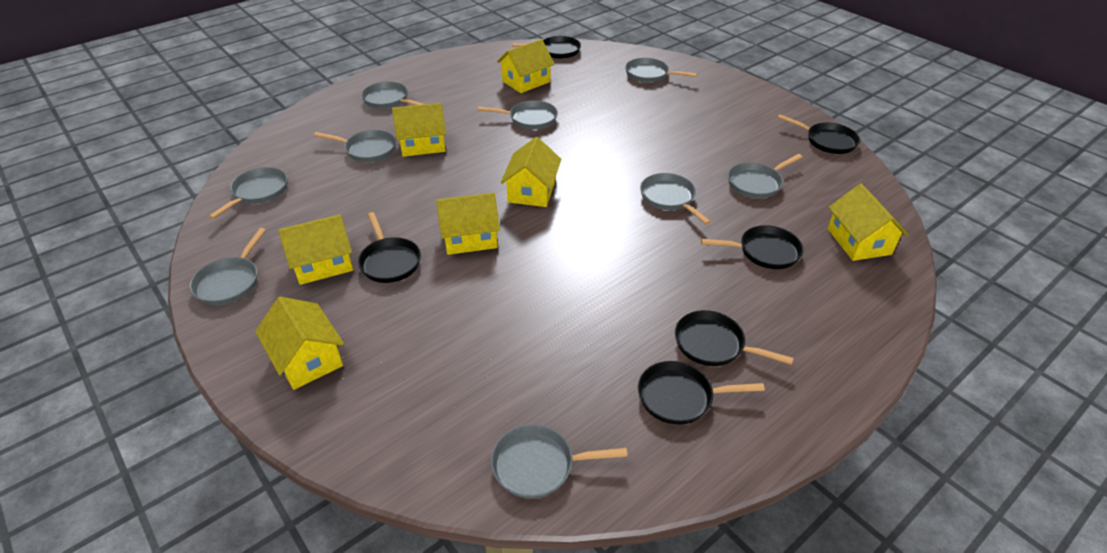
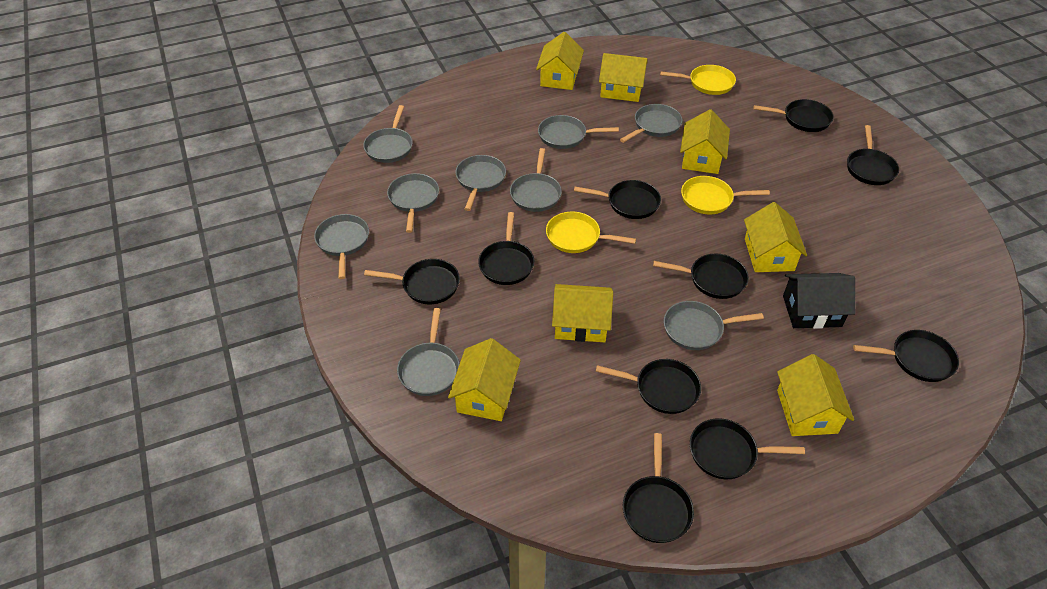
black house: 0 -> 1
black pan: 6 -> 10
yellow pan: 0 -> 3

